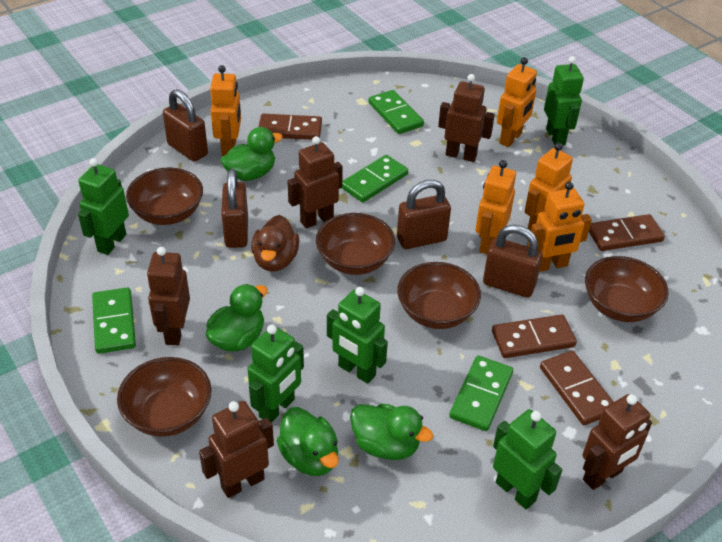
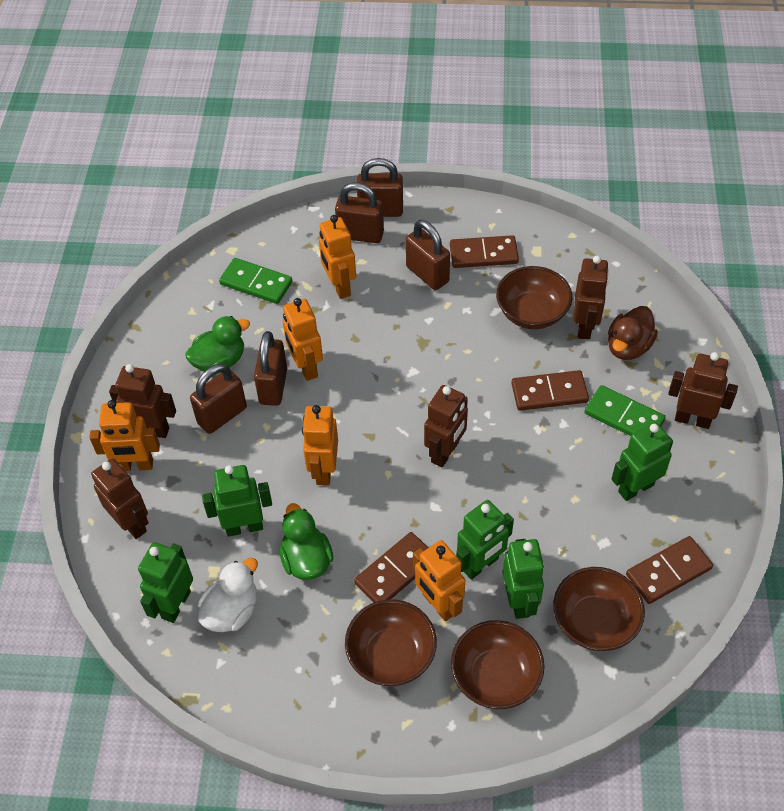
brown bowl: 5 -> 4
brown padlock: 4 -> 5
green domino: 4 -> 2
green duck: 4 -> 2
white duck: 0 -> 1

